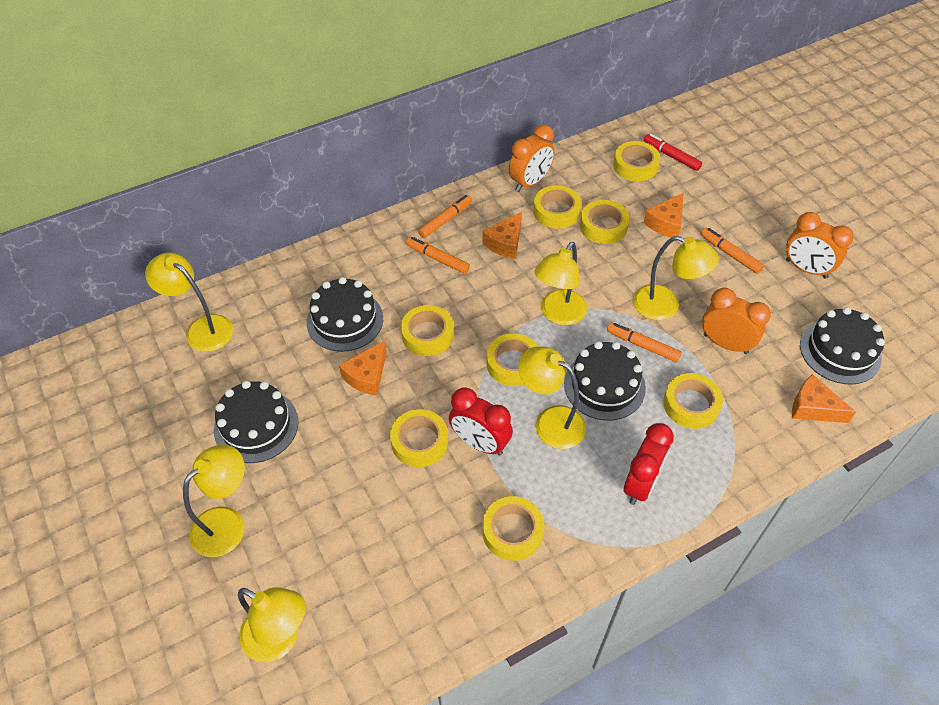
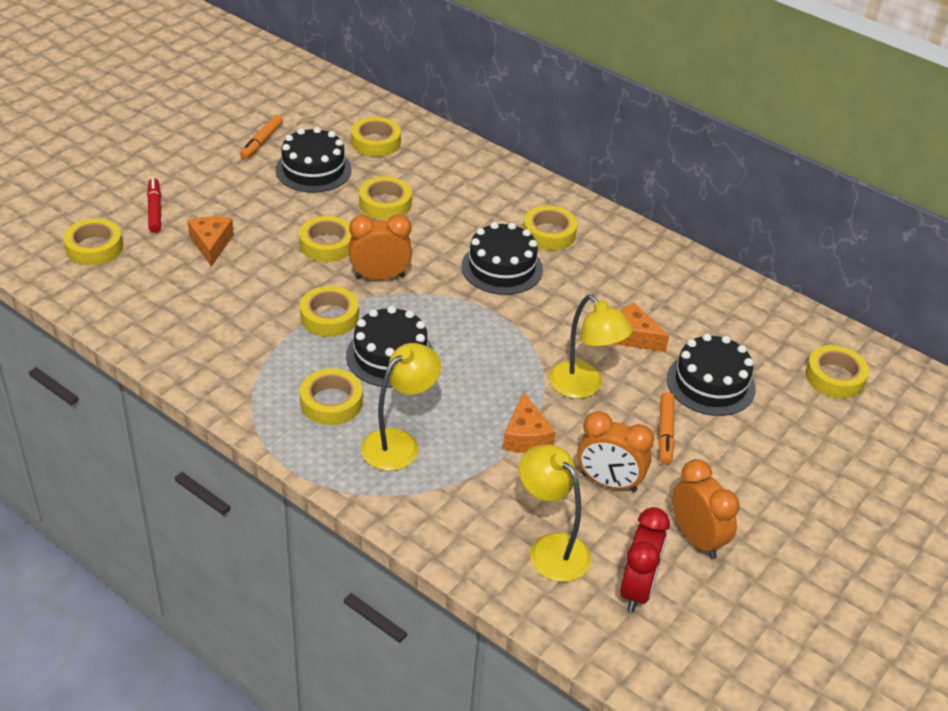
orange cheese: 4 -> 3
orange marker: 4 -> 2
red clock: 2 -> 1
yellow lamp: 6 -> 3

